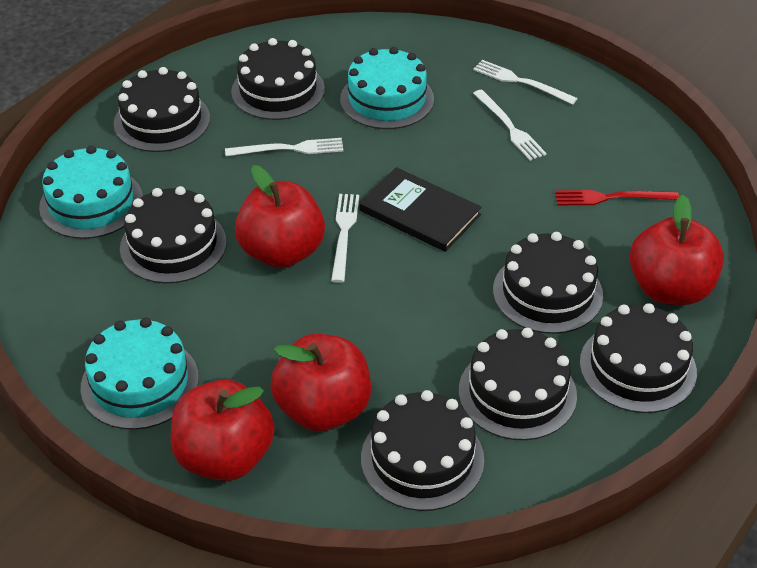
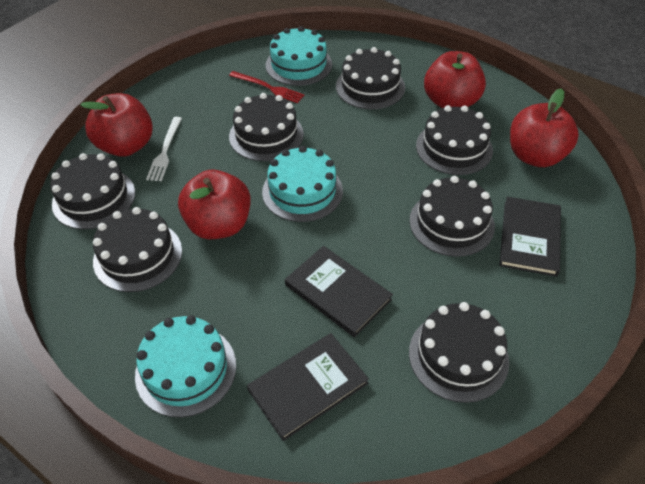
black book: 1 -> 3
white fork: 4 -> 1

